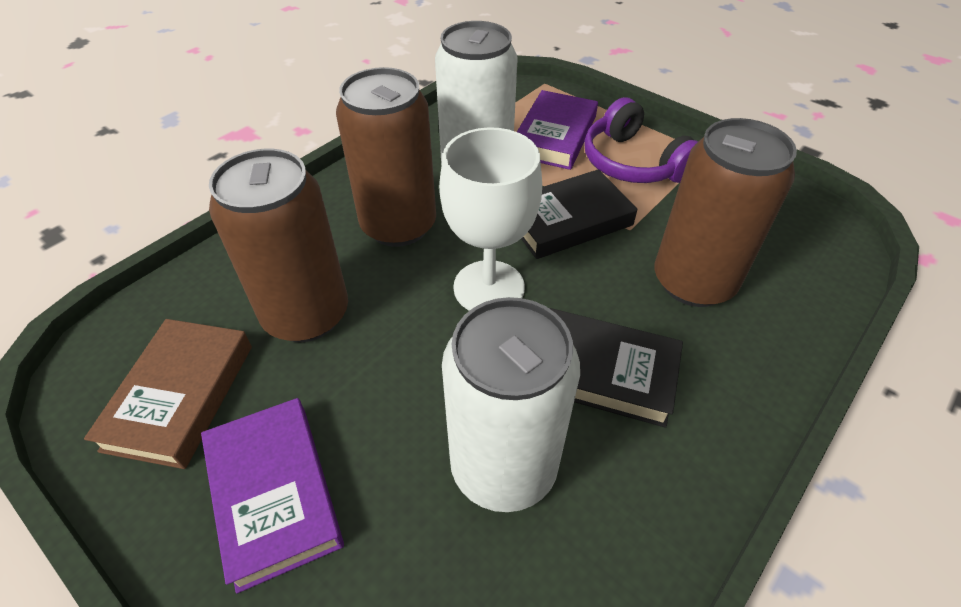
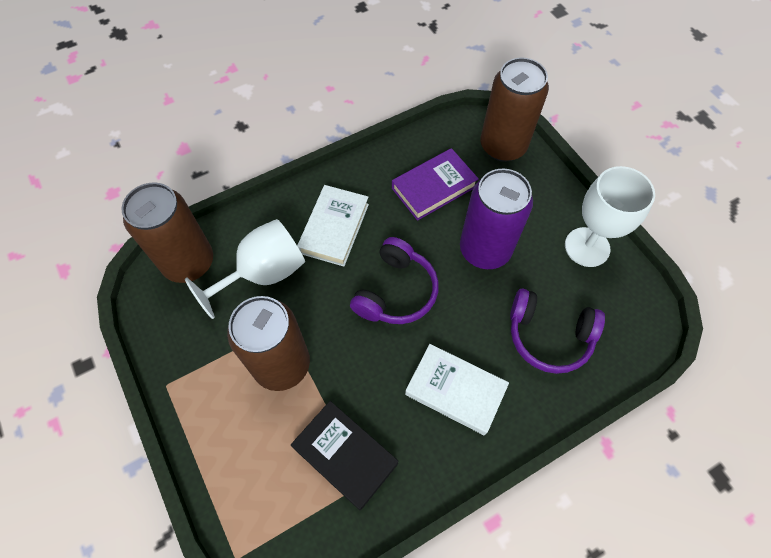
black book: 2 -> 1
brown book: 1 -> 0
purple book: 2 -> 1
purple can: 0 -> 1
purple headphones: 1 -> 2
white book: 0 -> 2
white can: 2 -> 0
white goblet: 1 -> 2

